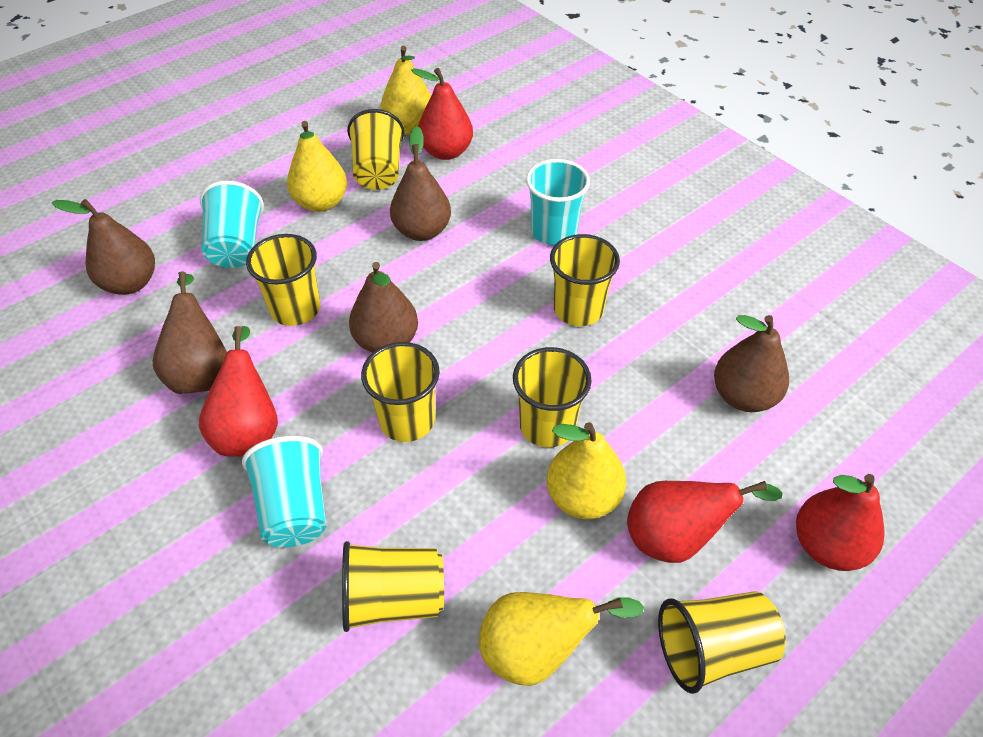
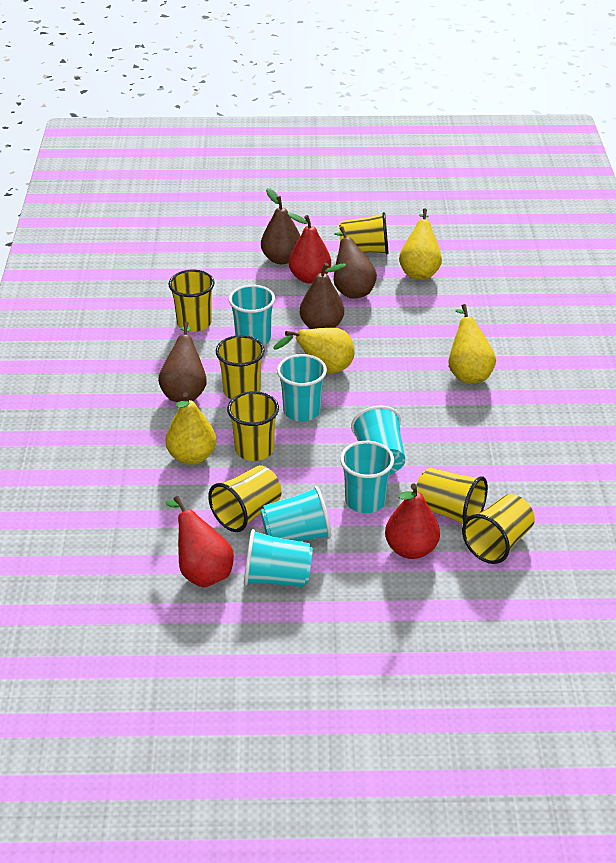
brown pear: 5 -> 4
red pear: 4 -> 3
turquoise cup: 3 -> 6

